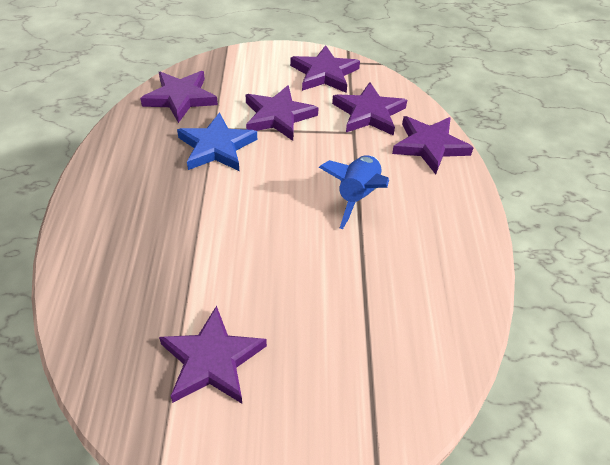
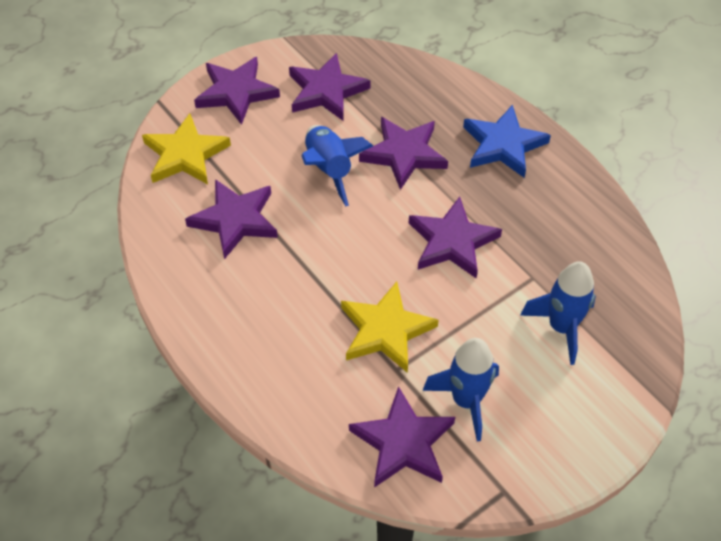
blue rocket: 1 -> 3
yellow star: 0 -> 2

